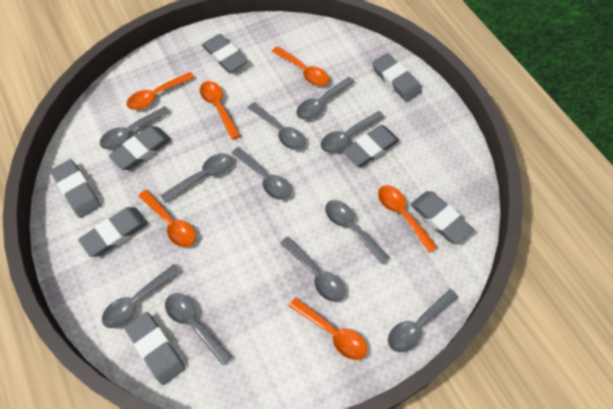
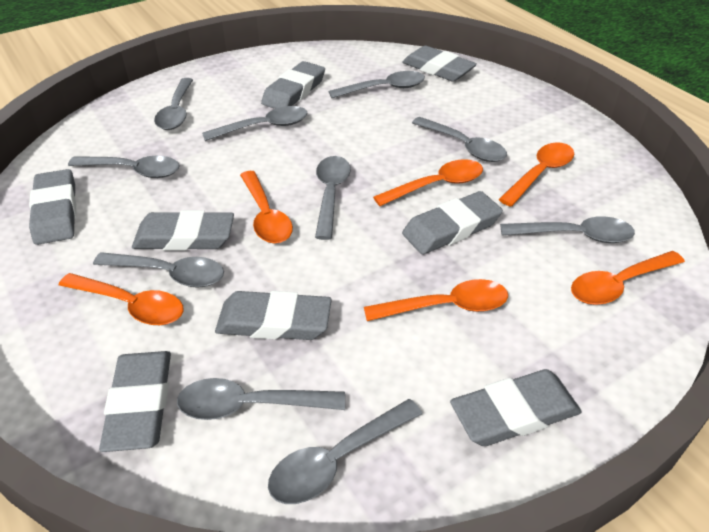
grey spoon: 11 -> 10

